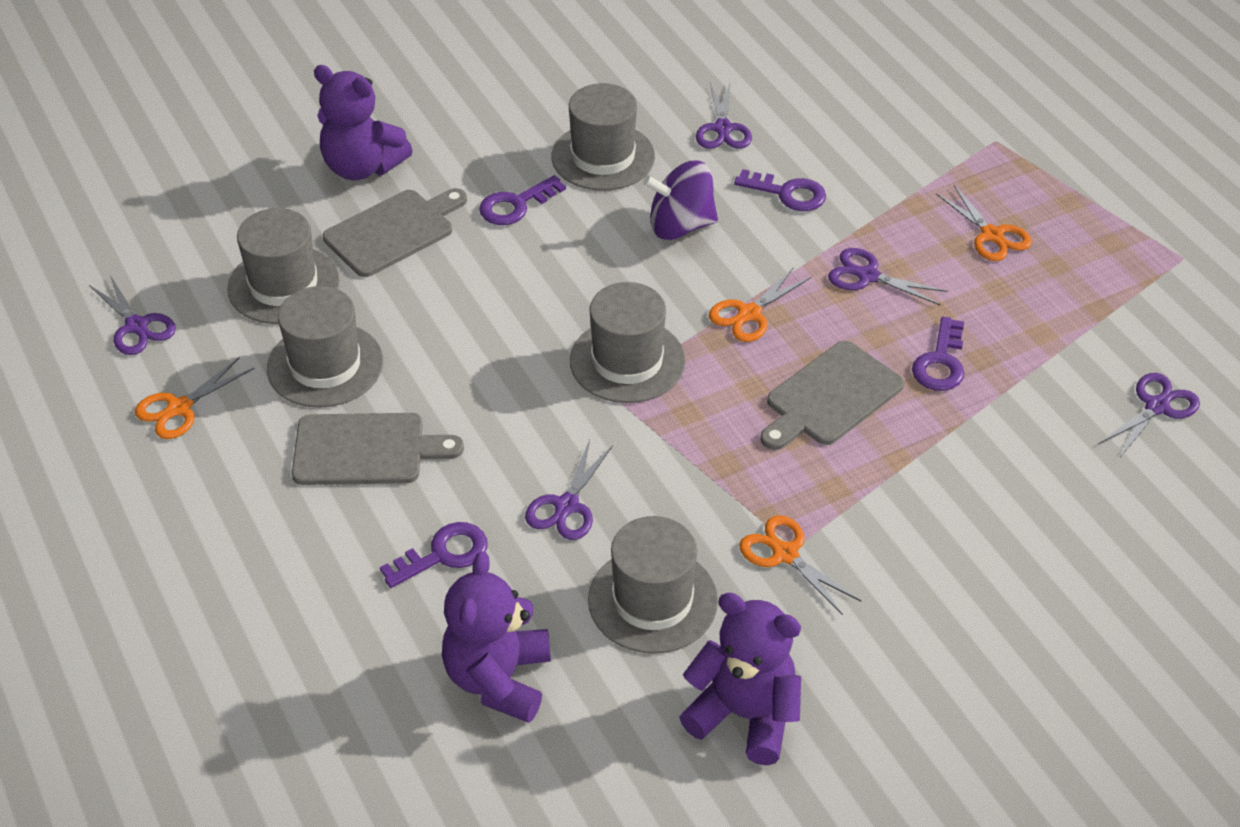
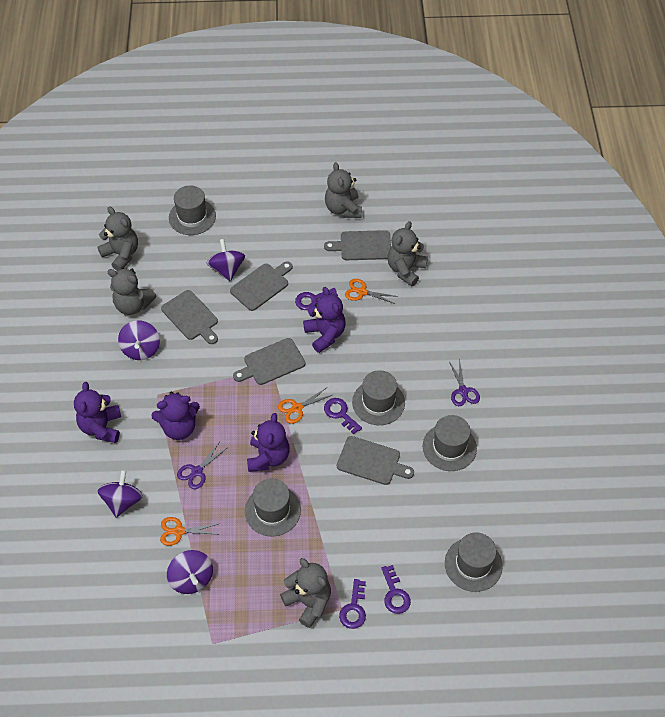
grey cutting board: 3 -> 5
grey teddy bear: 0 -> 5
orange scissors: 4 -> 3
purple scissors: 5 -> 2
purple spinning top: 1 -> 4
purple teddy bear: 3 -> 4

